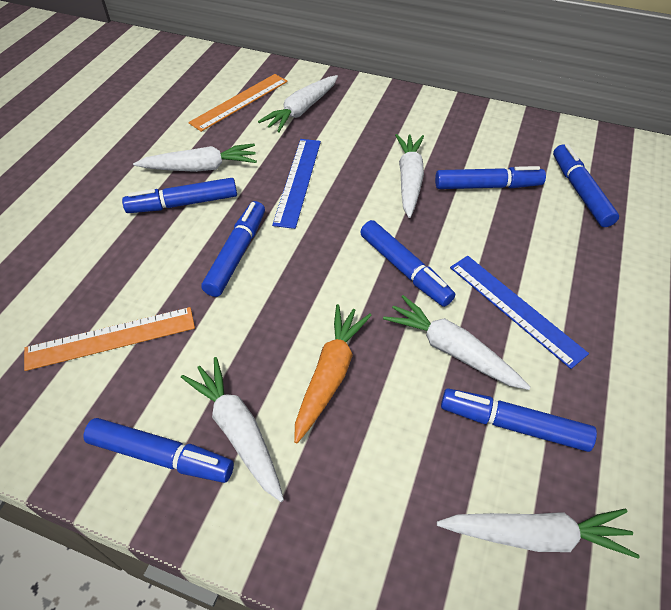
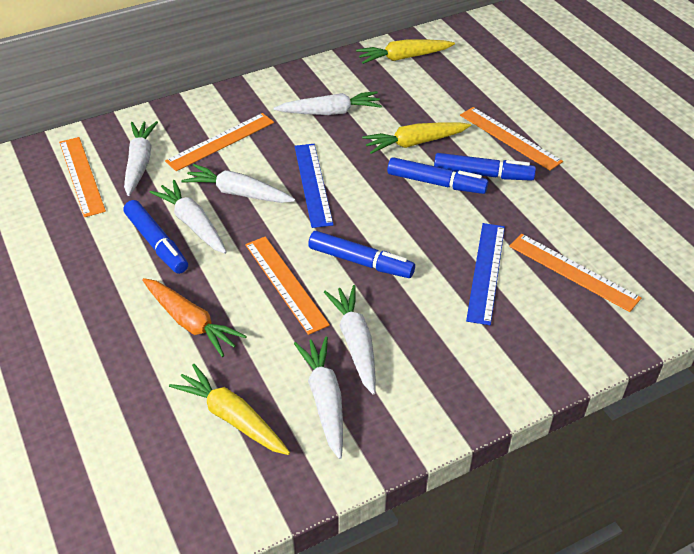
blue marker: 7 -> 4
orange ruler: 2 -> 5
yellow carrot: 0 -> 3

